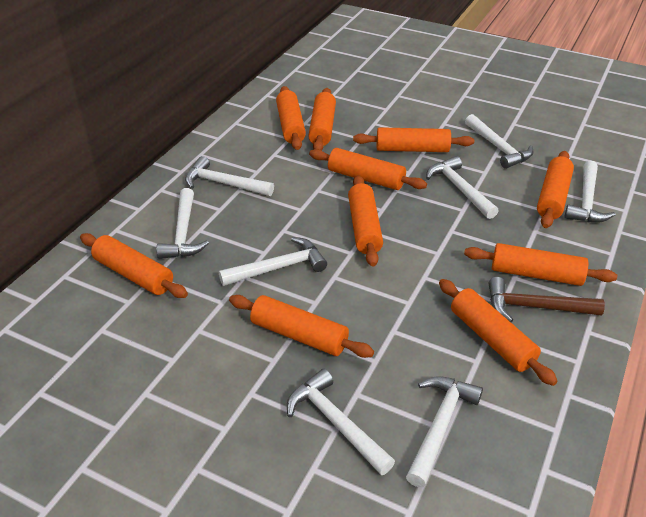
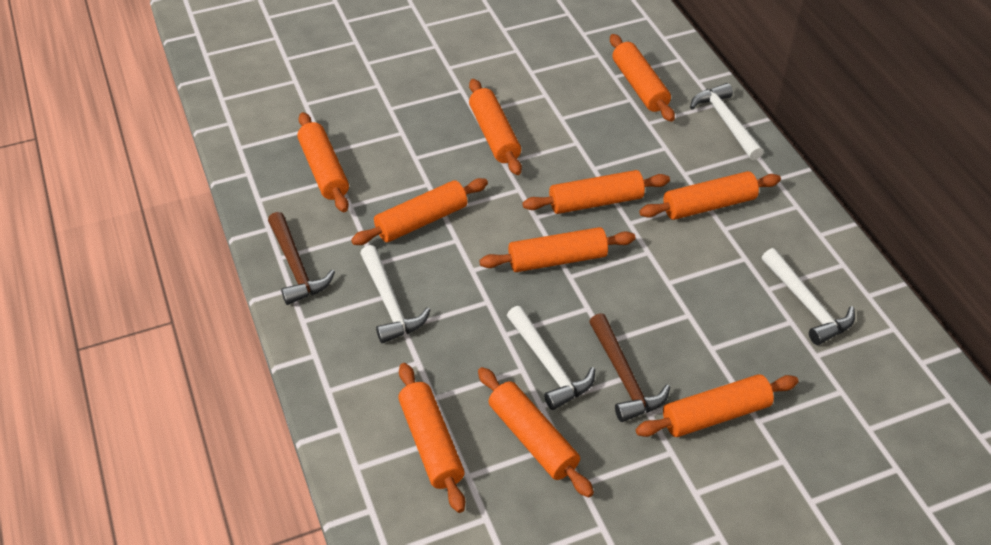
brown hammer: 1 -> 2
white hammer: 8 -> 4

